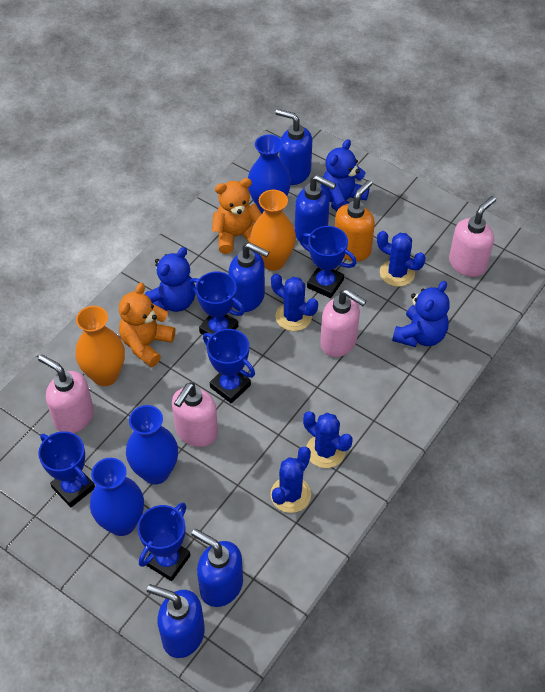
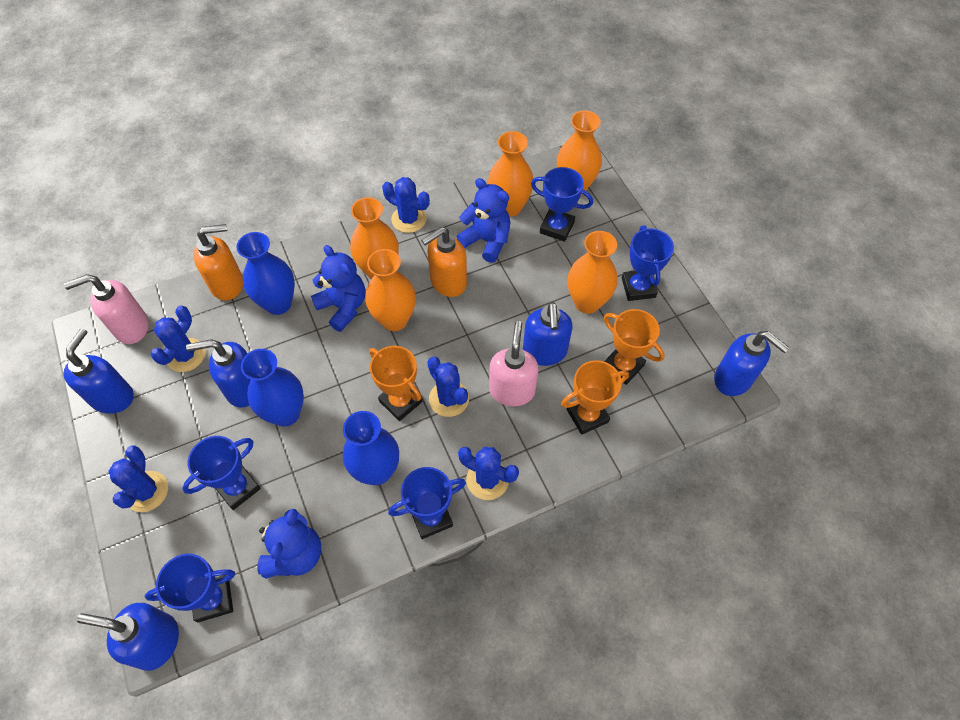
blue cactus: 4 -> 5
orange soap dispenser: 1 -> 2
orange teddy bear: 2 -> 0
orange trophy: 0 -> 3
orange vase: 2 -> 5
pink soap dispenser: 4 -> 2

